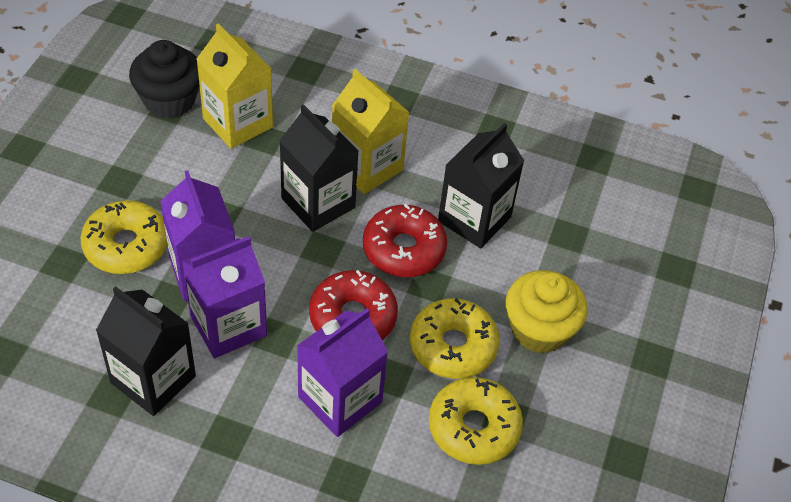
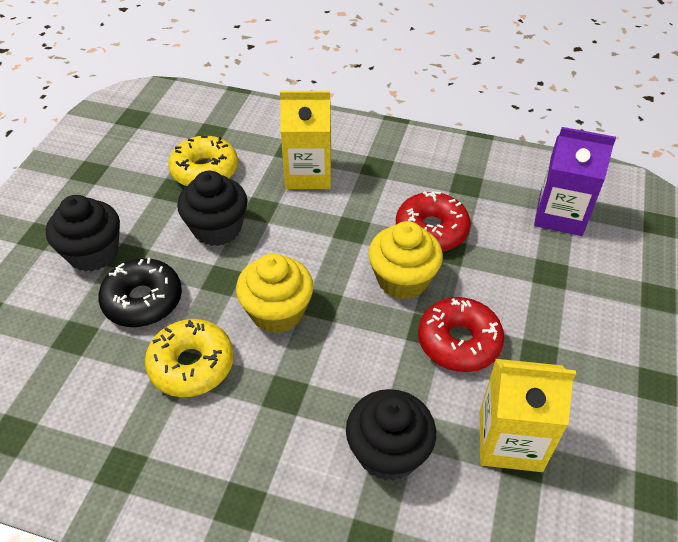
black carton: 3 -> 0
black cupcake: 1 -> 3
black donut: 0 -> 1
purple carton: 3 -> 1
yellow cupcake: 1 -> 2
yellow donut: 3 -> 2

